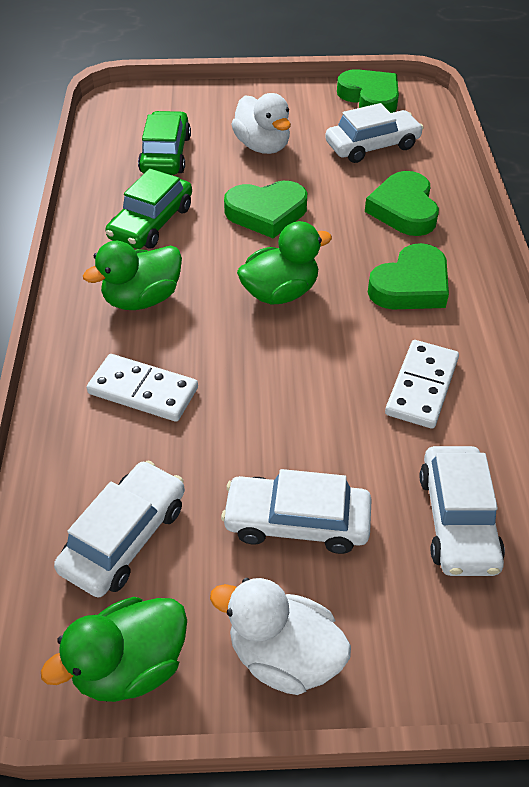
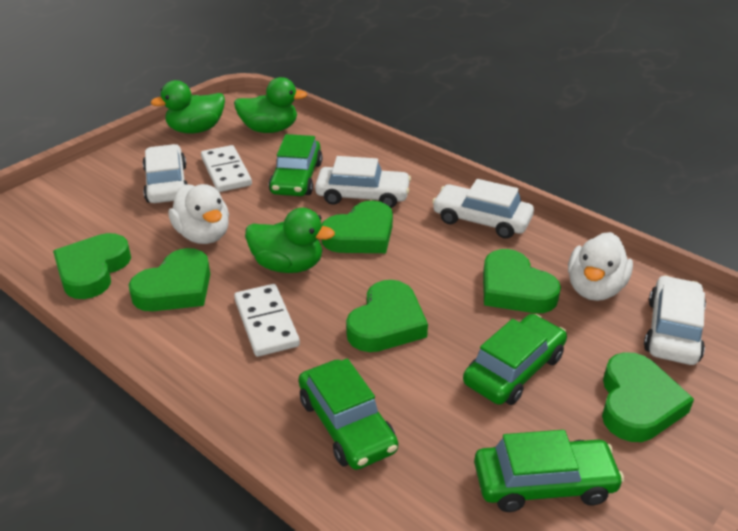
green car: 2 -> 4
green heart: 4 -> 6

